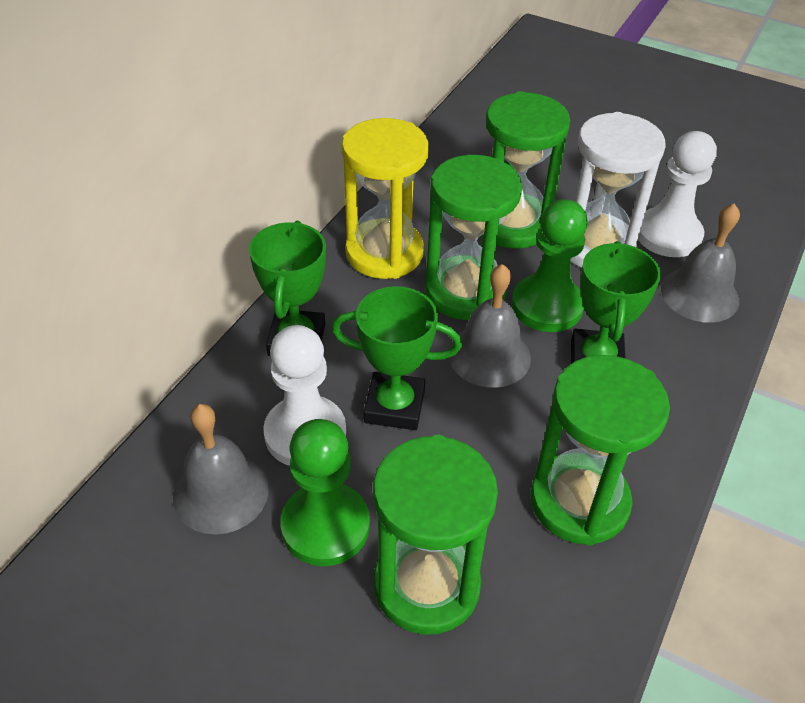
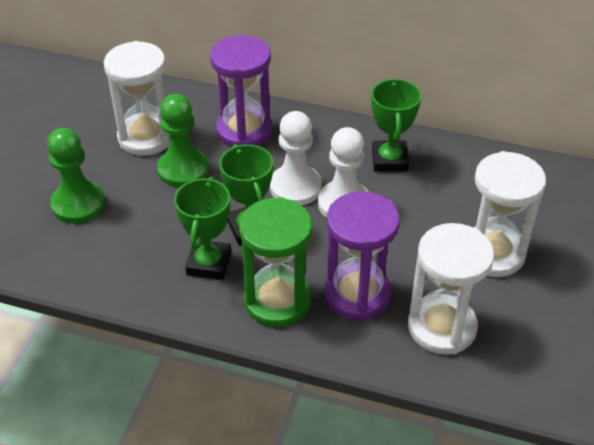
green hourglass: 4 -> 1
grey bell: 3 -> 0
purple hourglass: 0 -> 2
white hourglass: 1 -> 3
yellow hourglass: 1 -> 0

